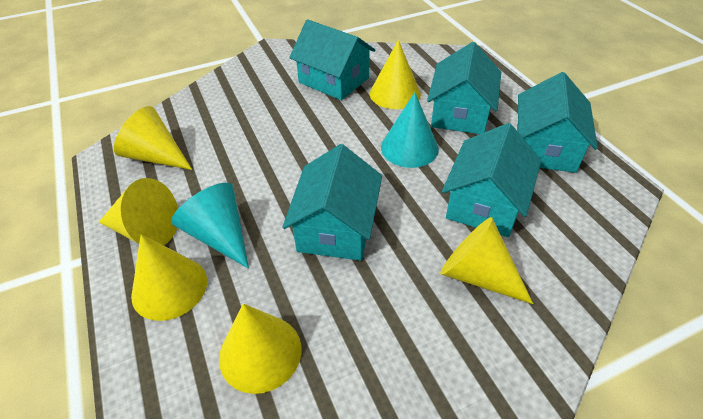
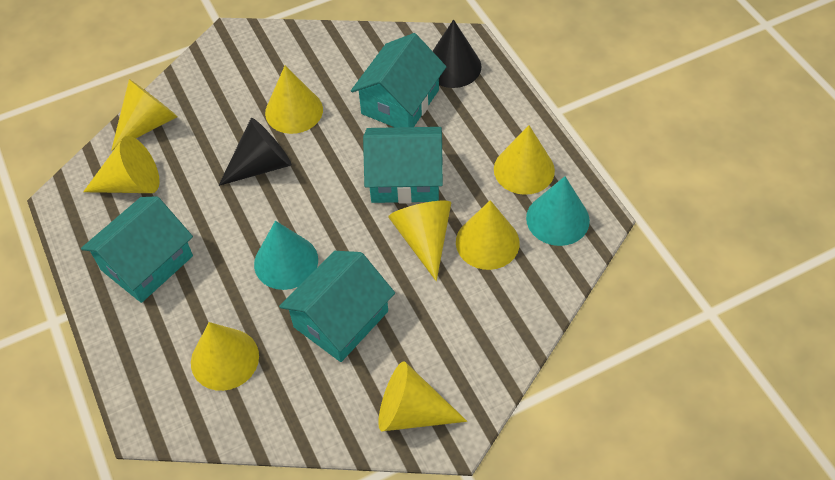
black cone: 0 -> 2
turquoise house: 5 -> 4
yellow cone: 6 -> 8

